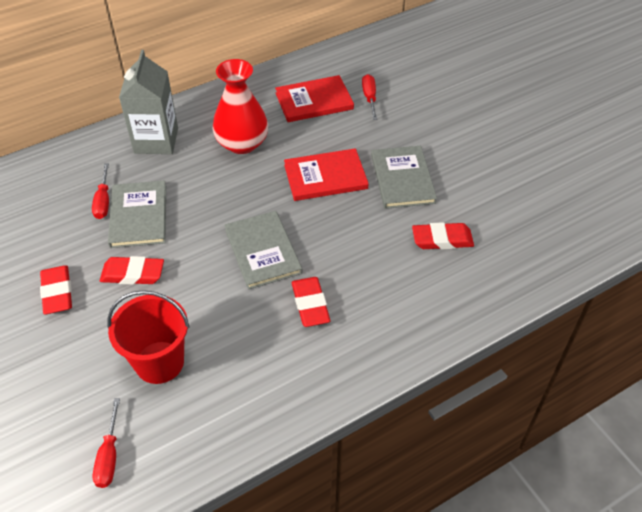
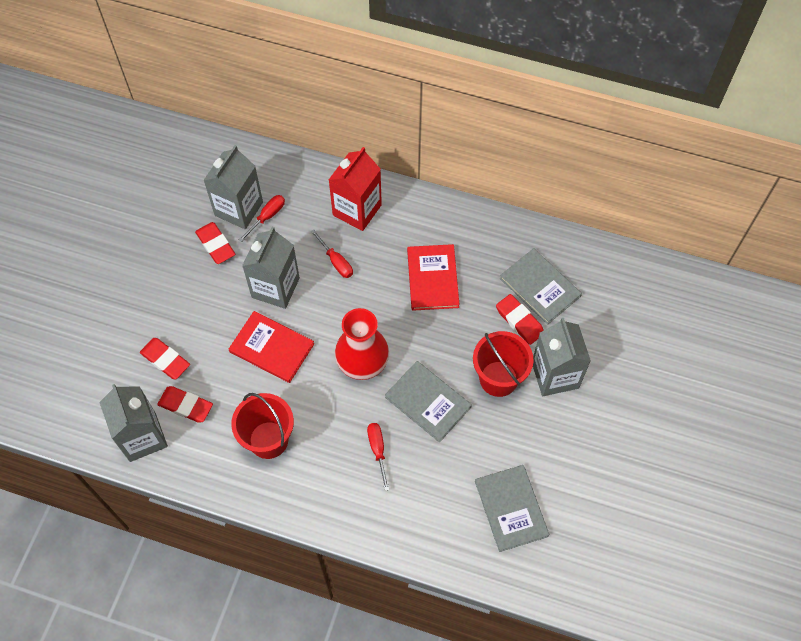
grey carton: 1 -> 4
red bucket: 1 -> 2
red carton: 0 -> 1

